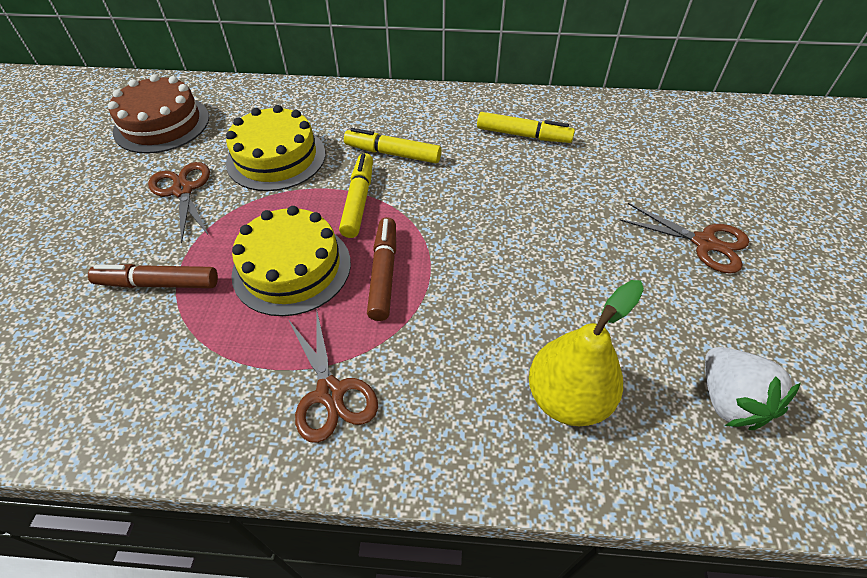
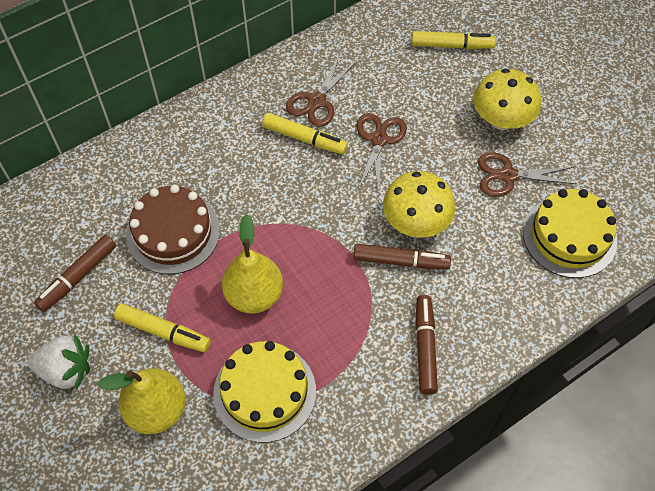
brown marker: 2 -> 3
yellow mushroom: 0 -> 2
yellow pear: 1 -> 2

